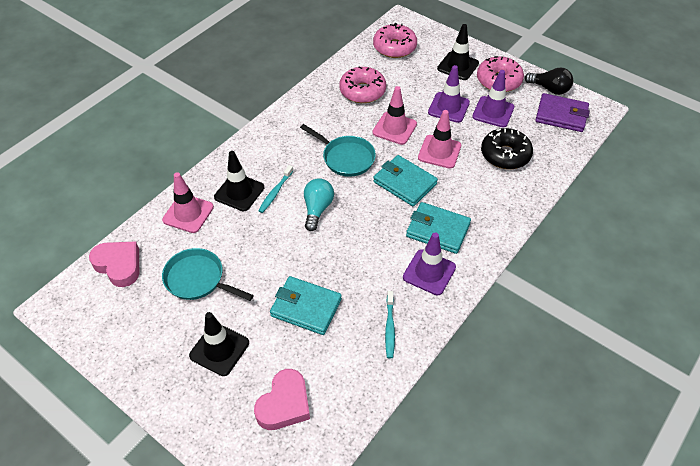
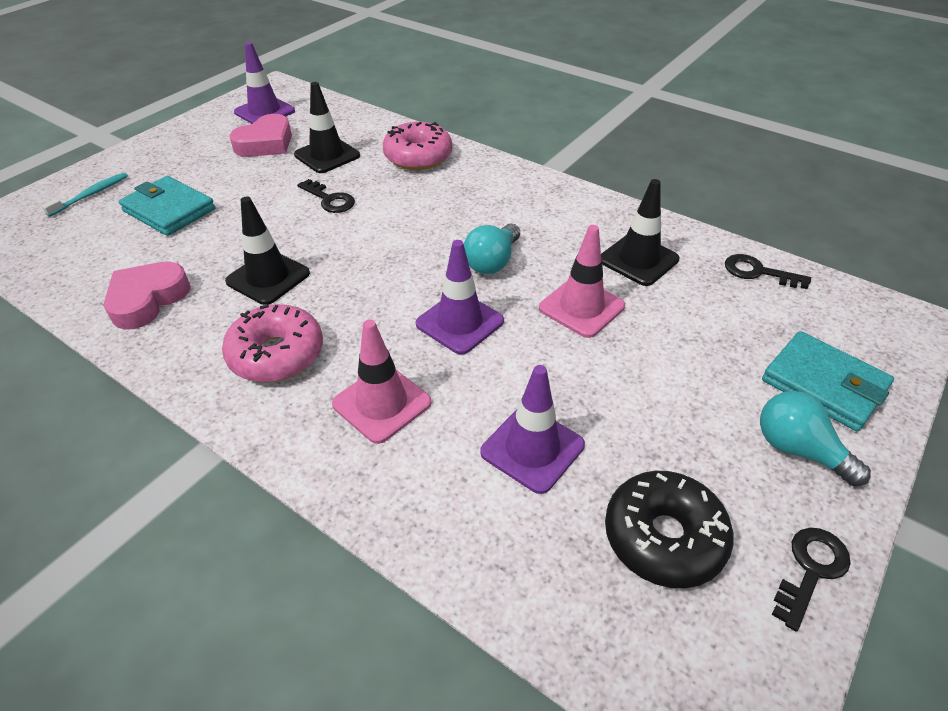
black key: 0 -> 3
black light bulb: 1 -> 0
pink donut: 3 -> 2
pink traffic cone: 3 -> 2
purple wallet: 1 -> 0
turquoise light bulb: 1 -> 2
turquoise pan: 2 -> 0
turquoise toothbrush: 2 -> 1
turquoise wallet: 3 -> 2

